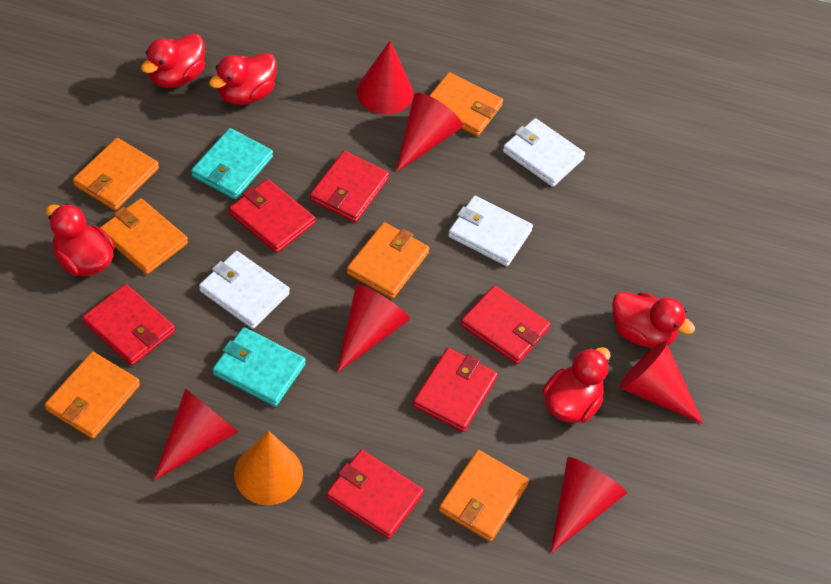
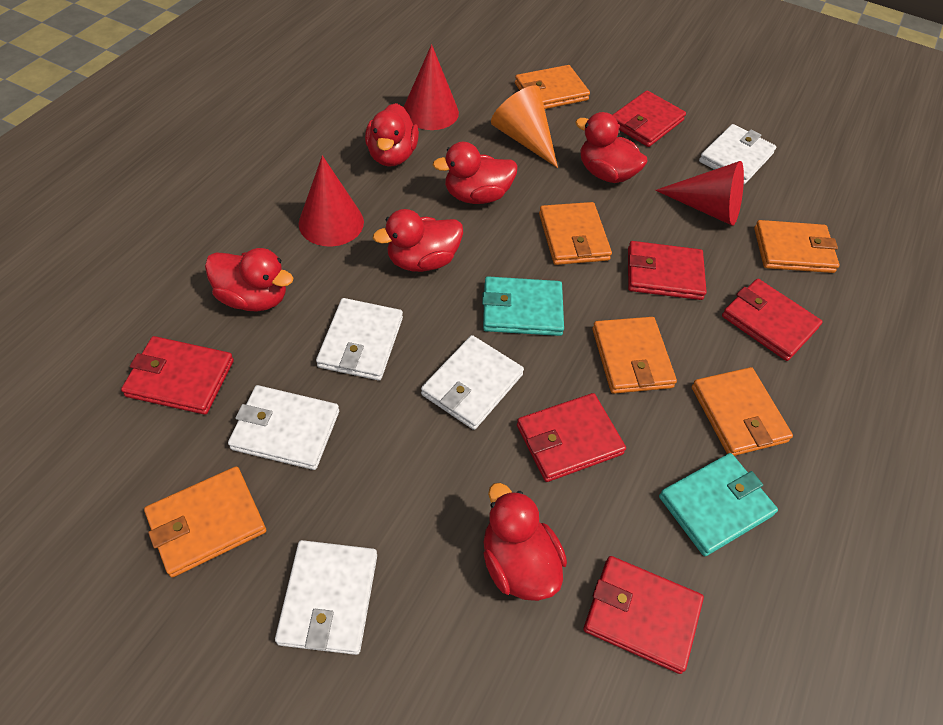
red cone: 6 -> 3
red duck: 5 -> 6
white wallet: 3 -> 5

